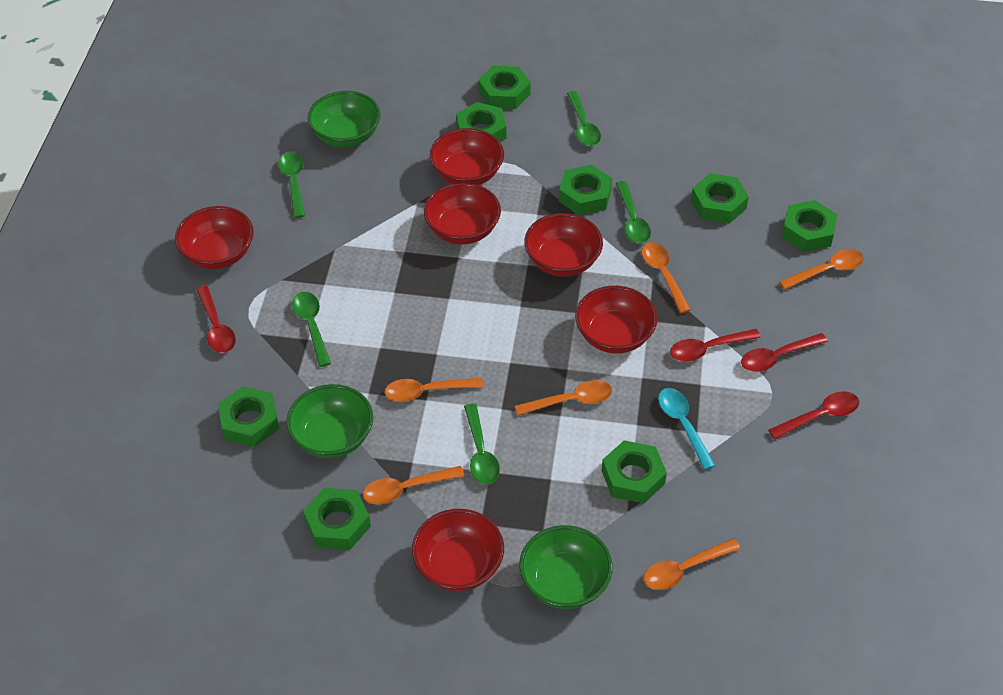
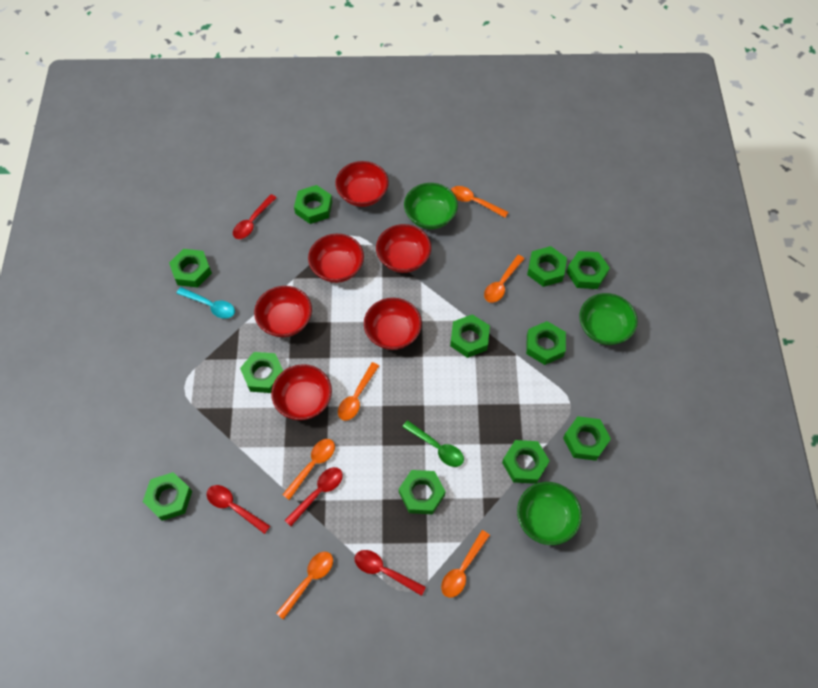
green nut: 8 -> 11
green spoon: 5 -> 1

